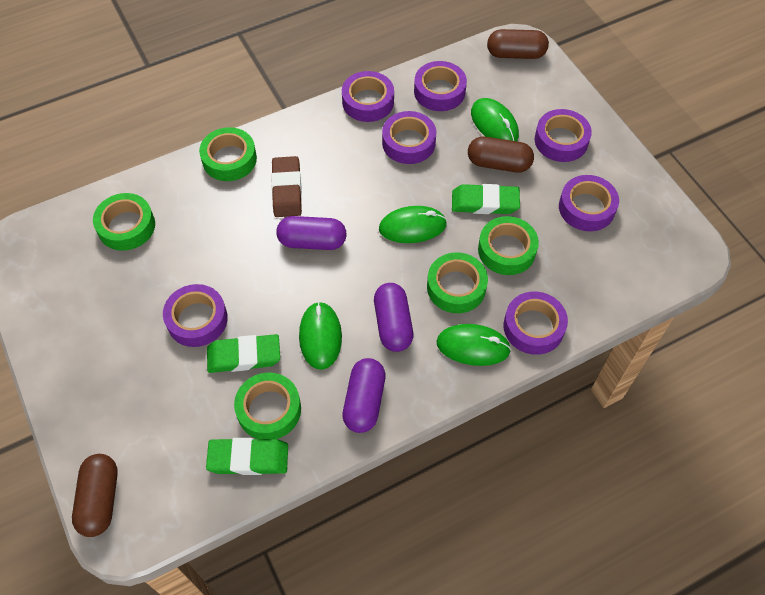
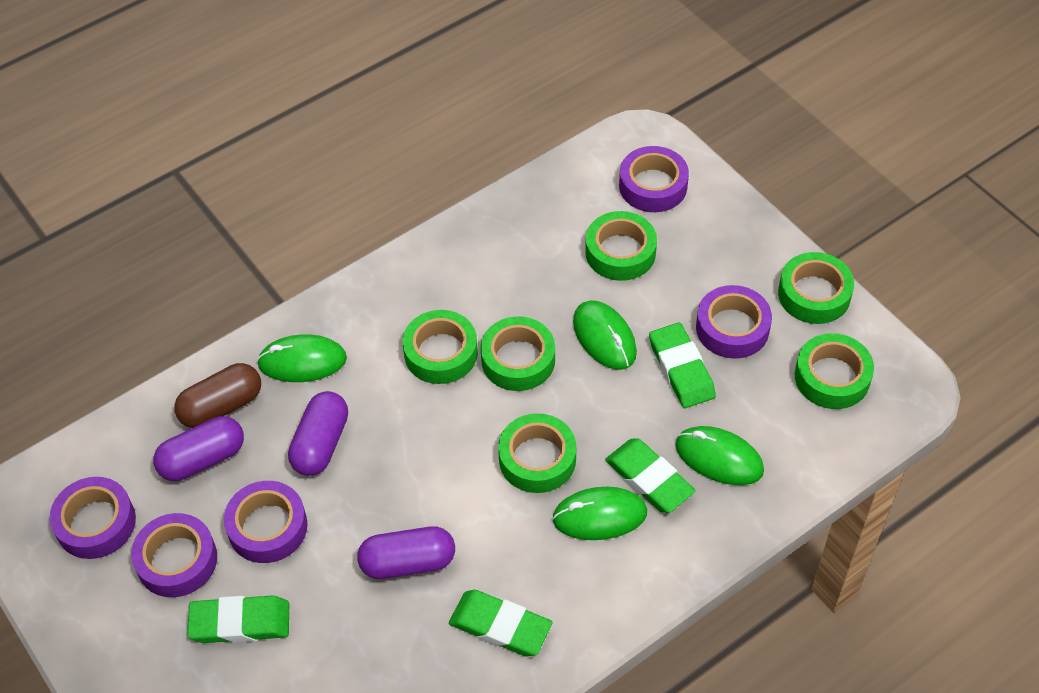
brown capsule: 3 -> 1
brown eraser: 1 -> 0
green eraser: 3 -> 4
green tape: 5 -> 6
purple tape: 7 -> 5

